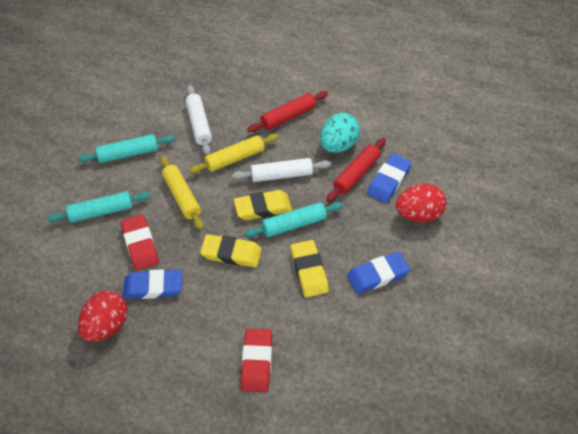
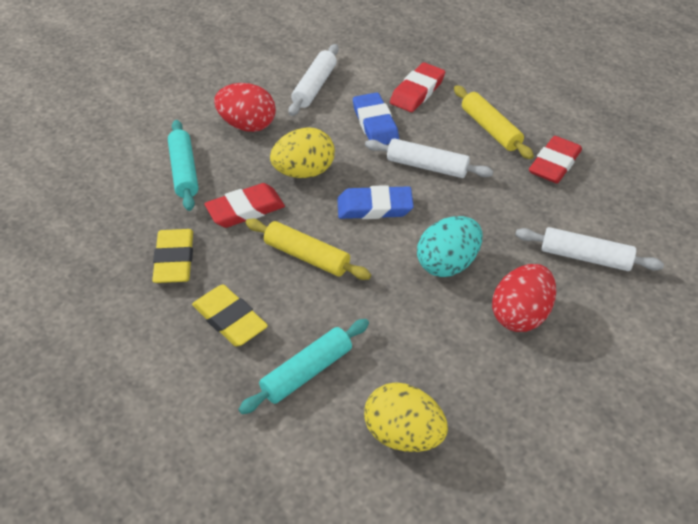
blue eraser: 3 -> 2
red eraser: 2 -> 3
red rolling pin: 2 -> 0
turquoise rolling pin: 3 -> 2
white rolling pin: 2 -> 3
yellow egg: 0 -> 2
yellow eraser: 3 -> 2

